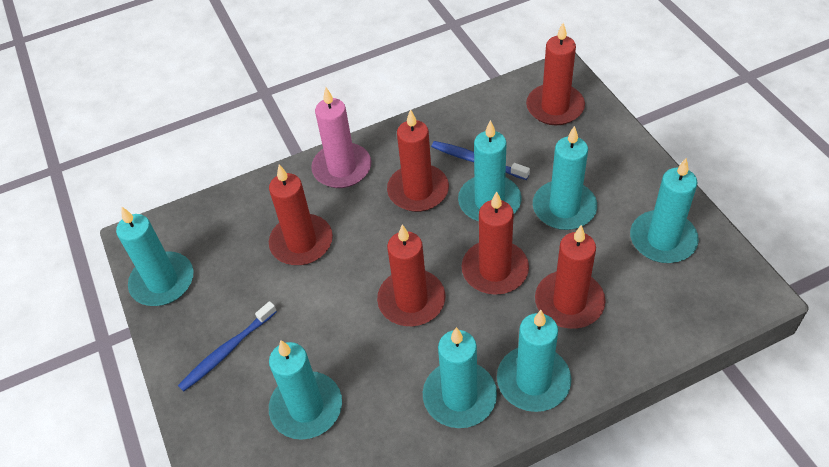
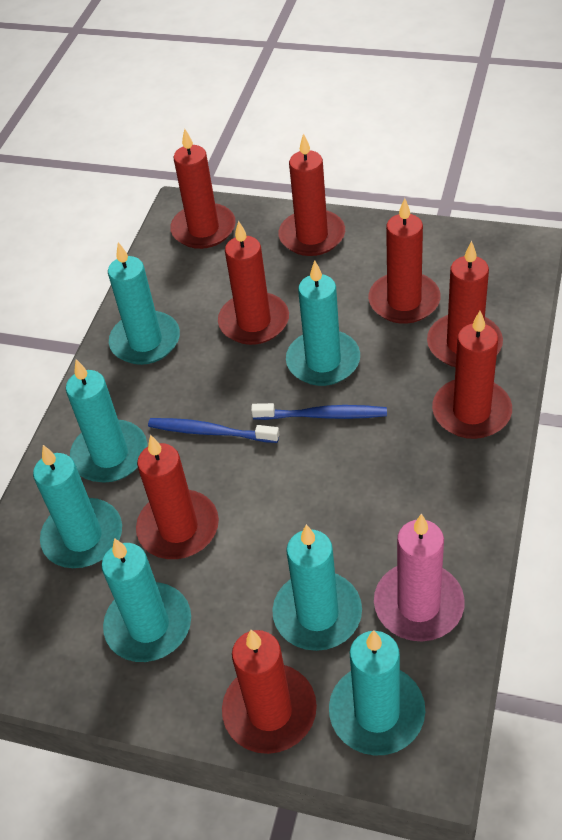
red candle: 6 -> 8

